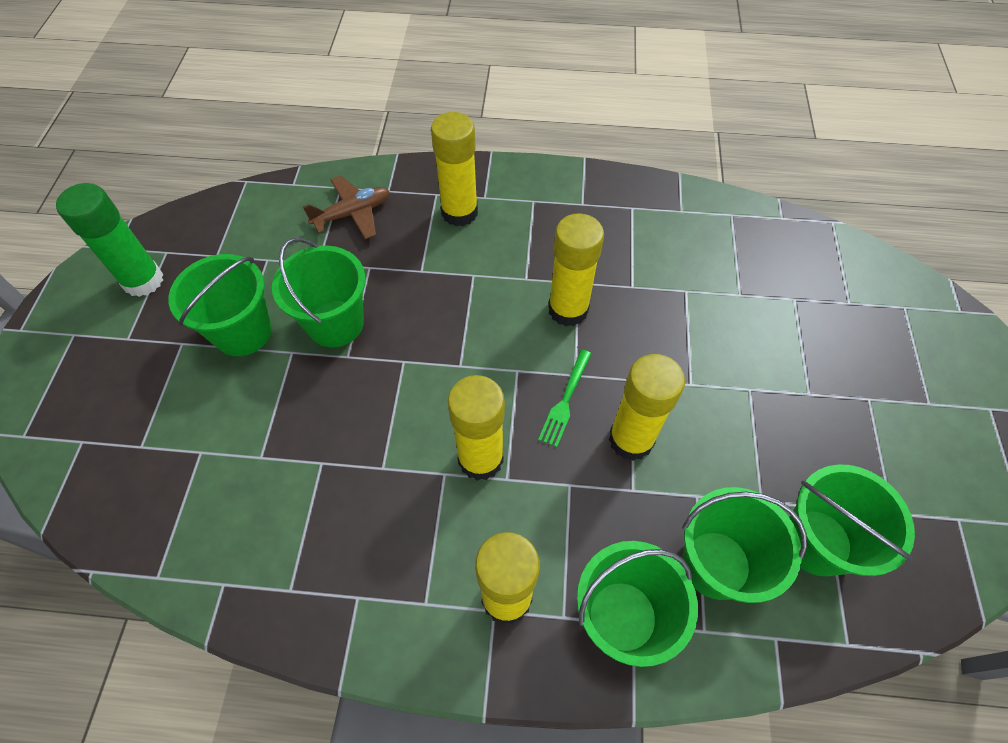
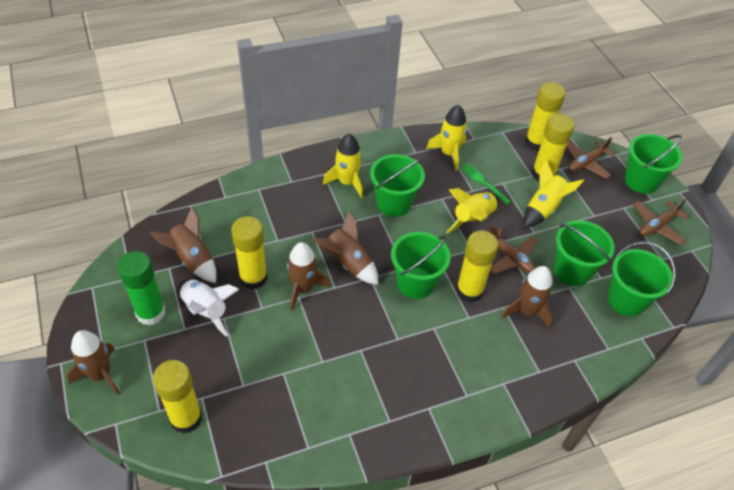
brown plane: 1 -> 3
brown rocket: 0 -> 5
white rocket: 0 -> 1
yellow rocket: 0 -> 4

